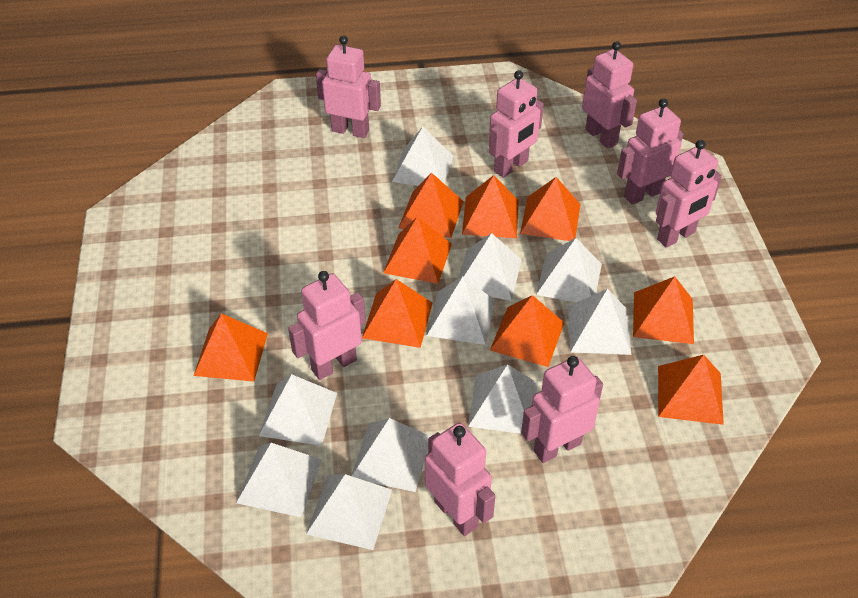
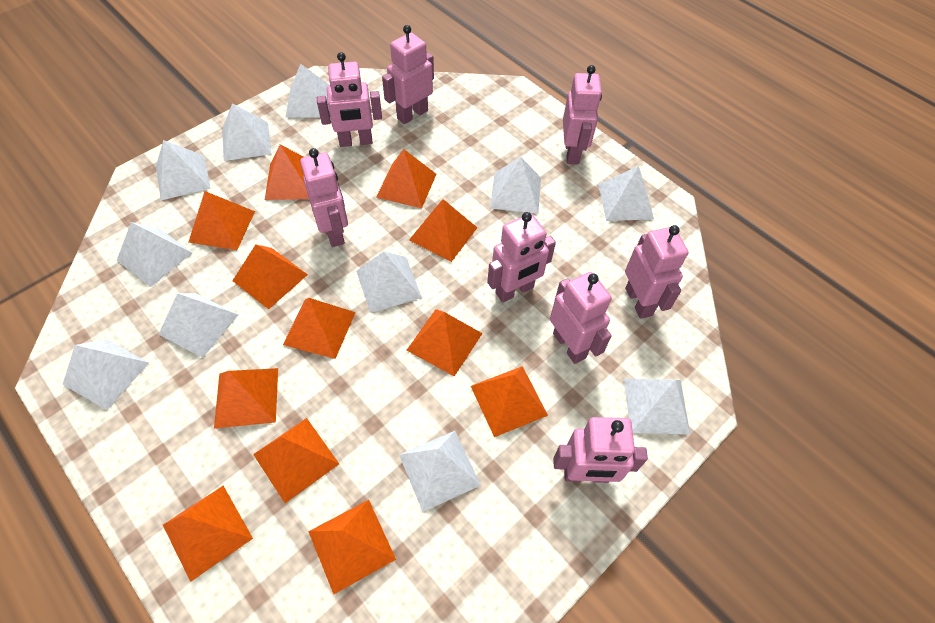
orange pyramid: 9 -> 12
white pyramid: 10 -> 11

